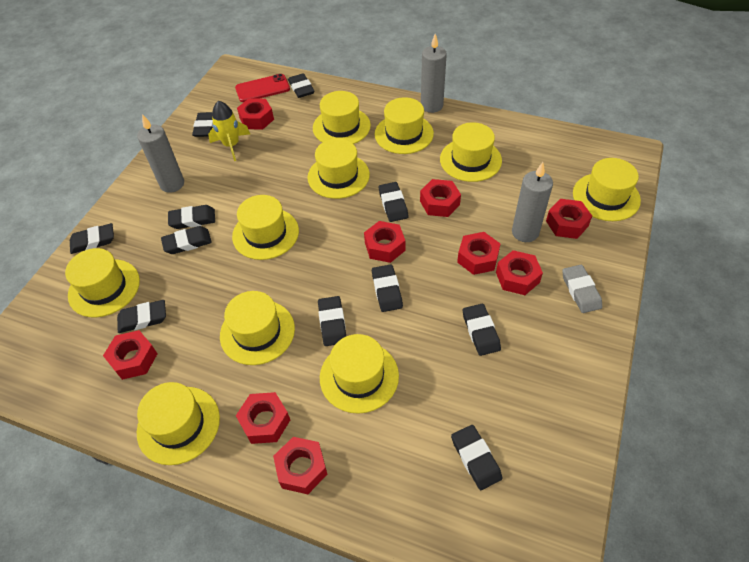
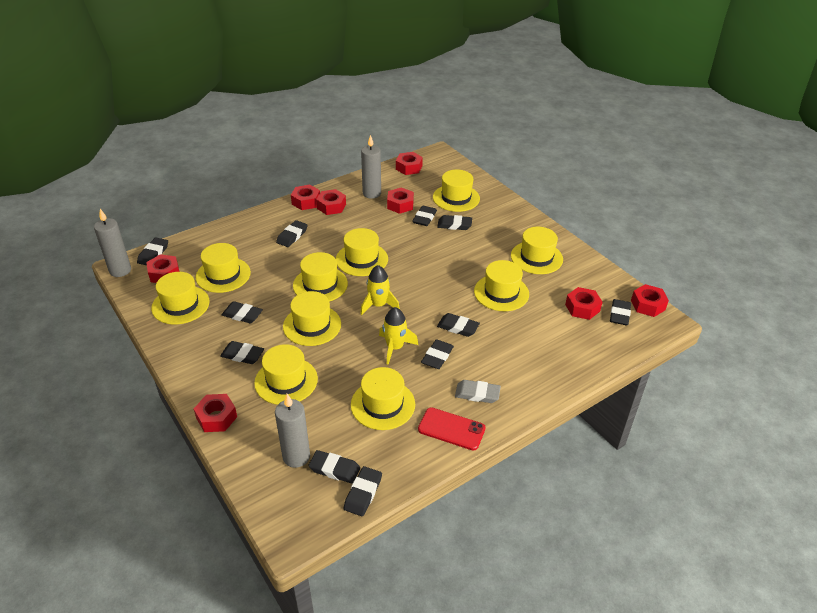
red nut: 9 -> 8
yellow rocket: 1 -> 2

